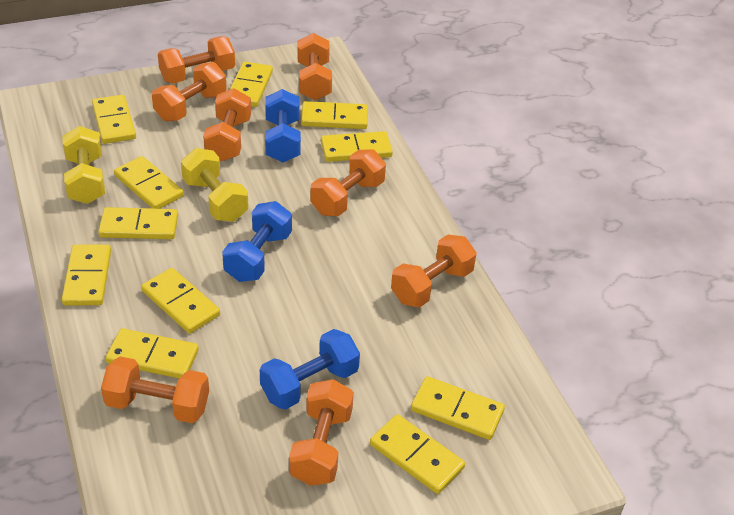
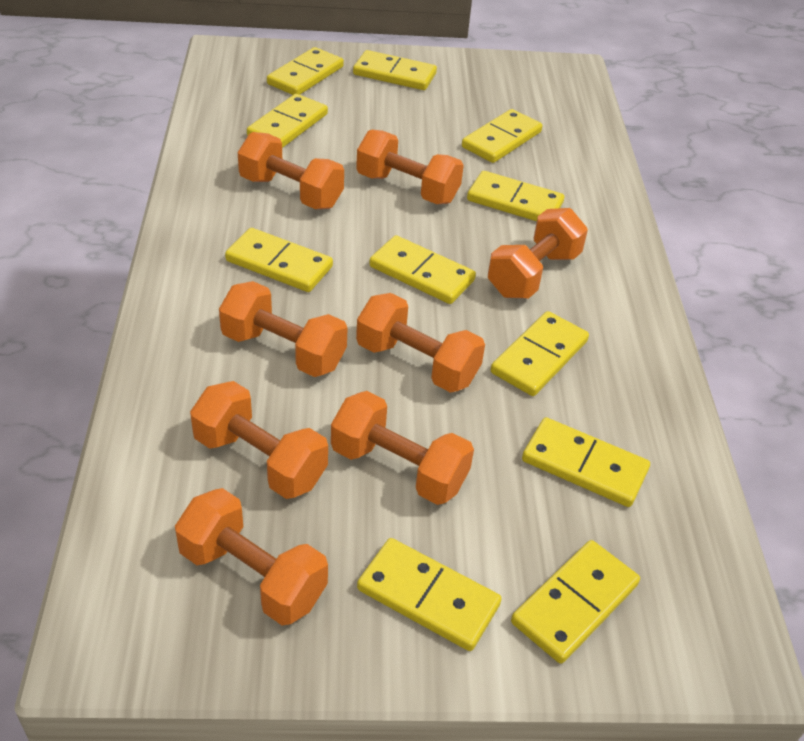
blue dumbbell: 3 -> 0
yellow dumbbell: 2 -> 0

